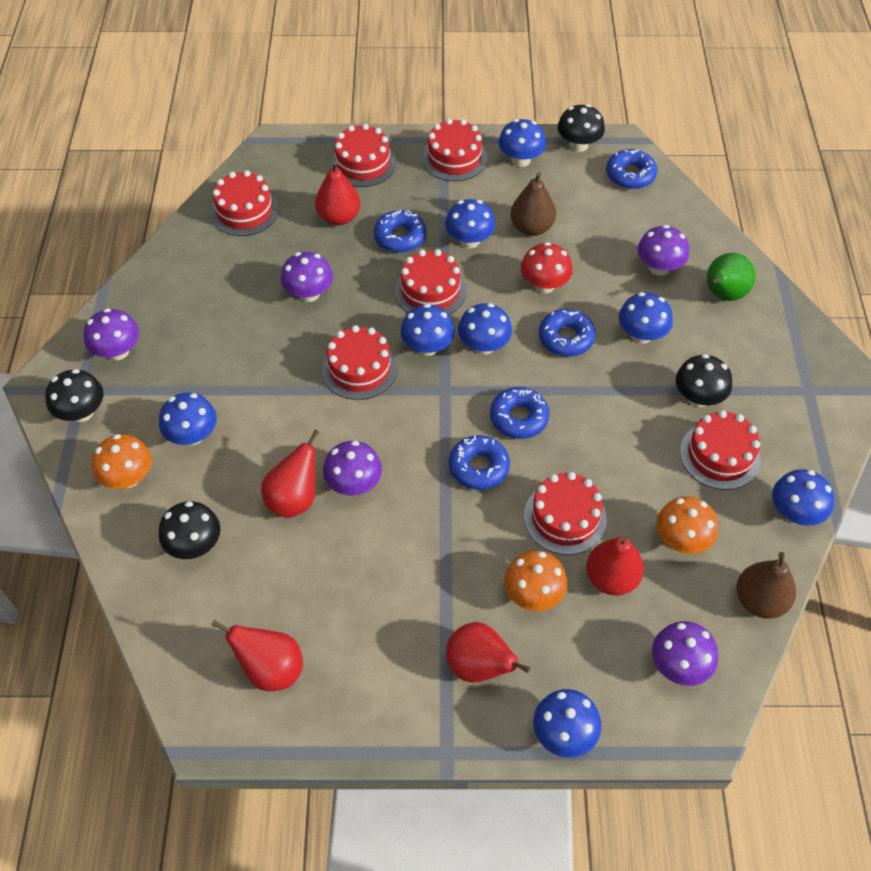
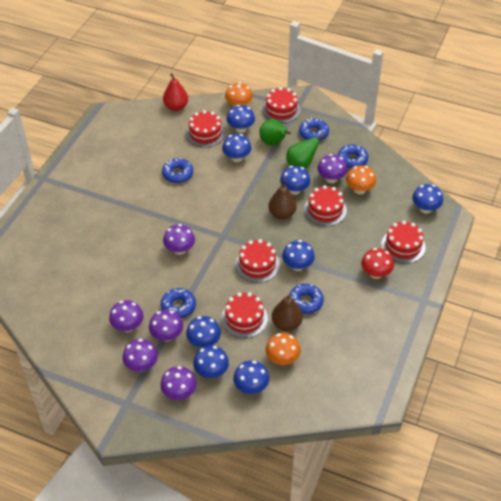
black mushroom: 4 -> 0
green pear: 1 -> 2
purple mushroom: 5 -> 6
red cake: 7 -> 6
red pear: 5 -> 1

